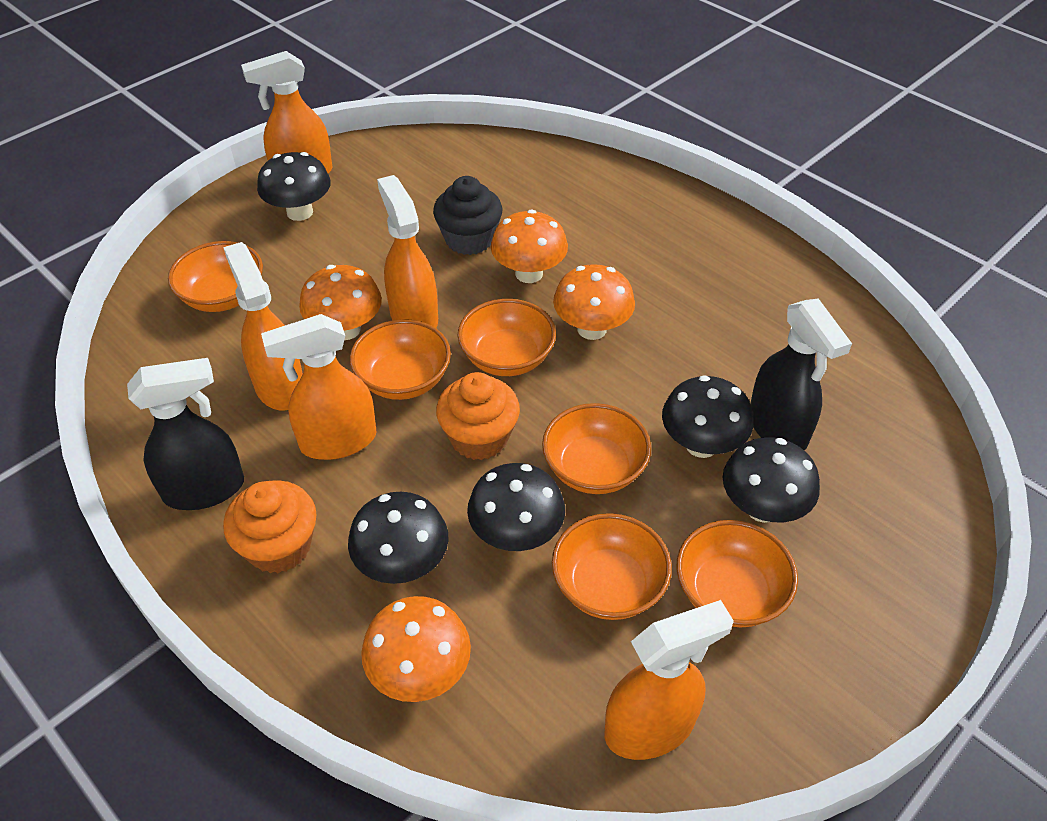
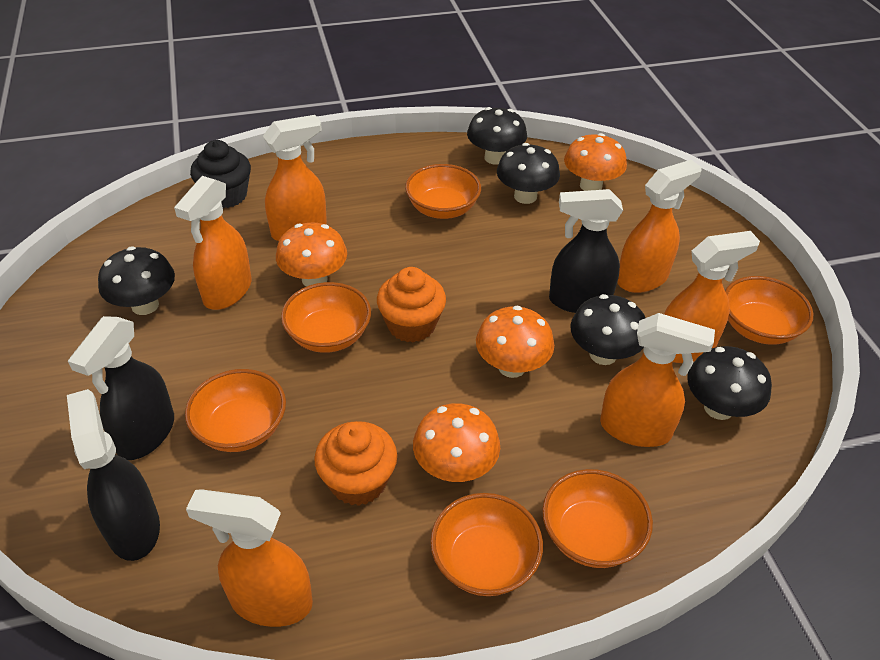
black spray bottle: 2 -> 3
orange spray bottle: 5 -> 6

